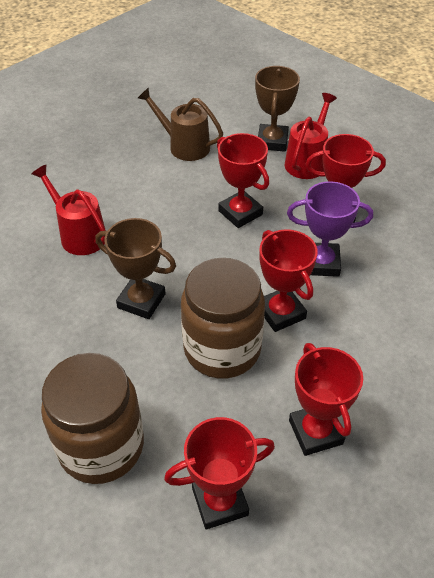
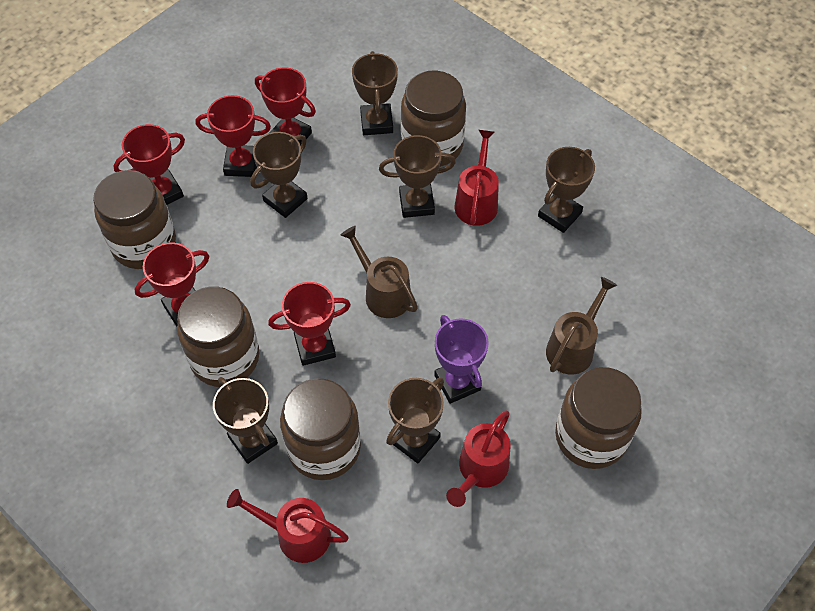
brown jar: 2 -> 5
brown trophy: 2 -> 6
brown watering can: 1 -> 2
red watering can: 2 -> 3

